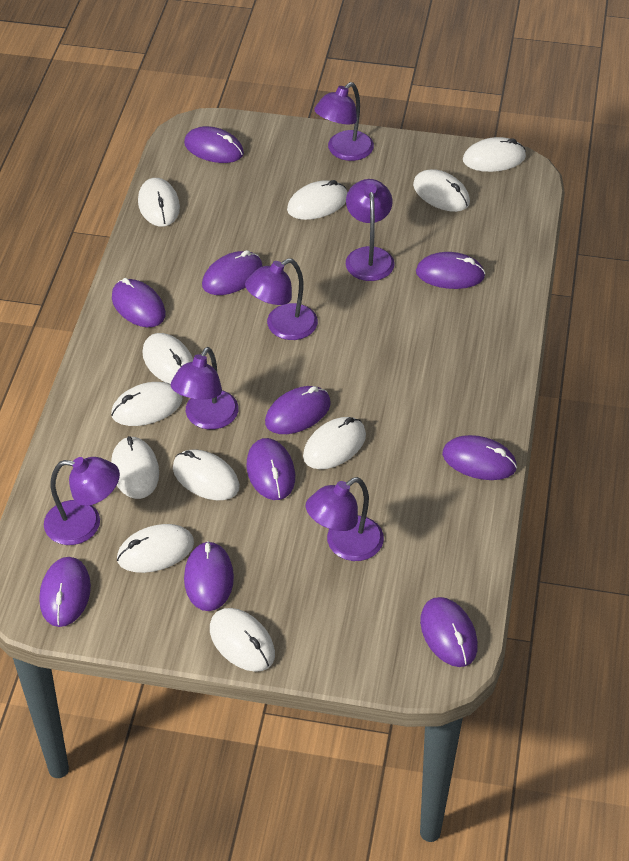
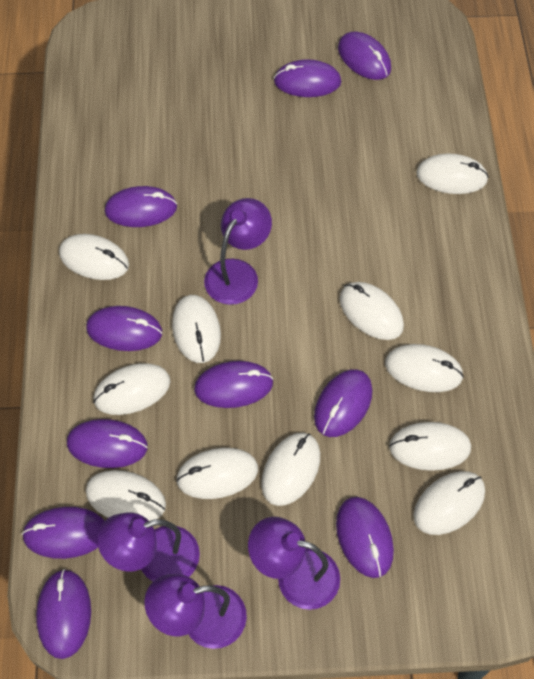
purple lamp: 6 -> 4

